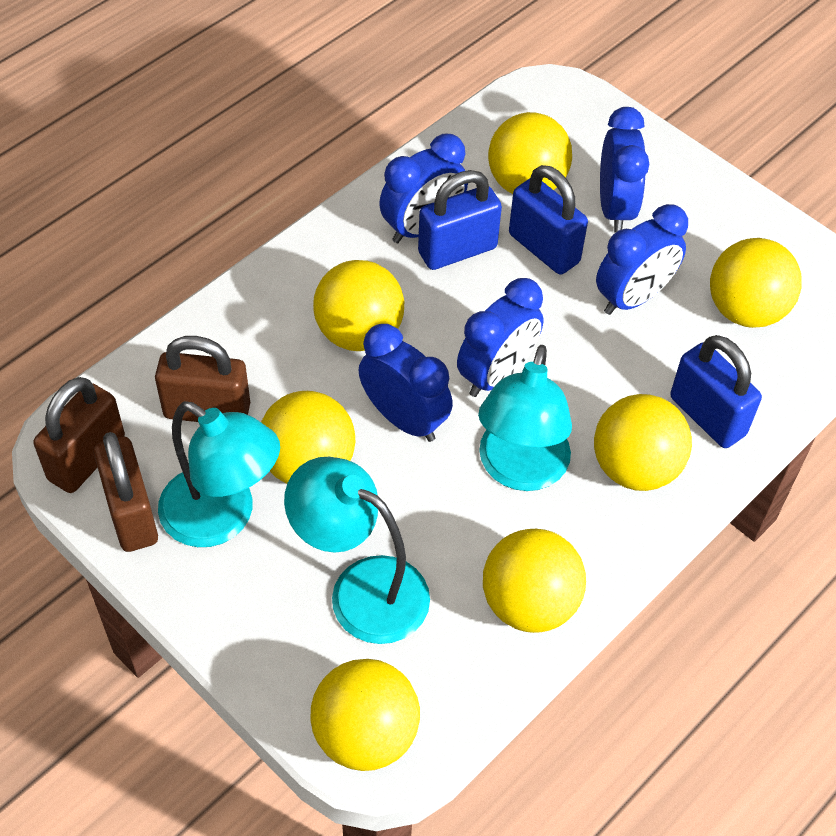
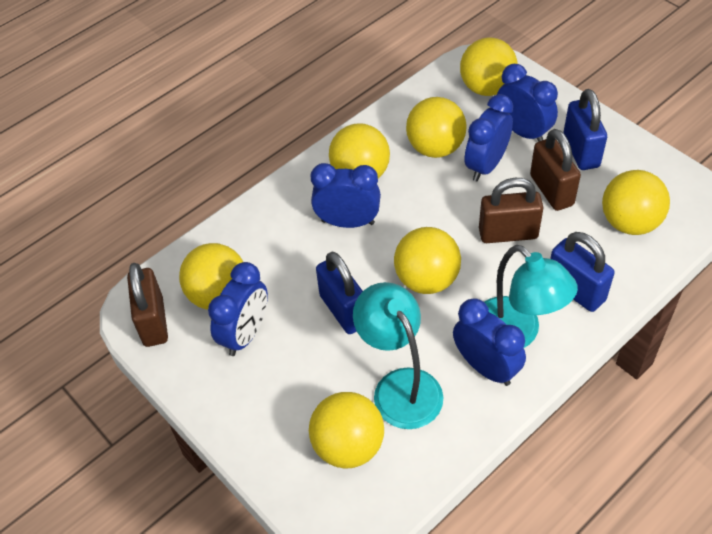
turquoise lamp: 3 -> 2

